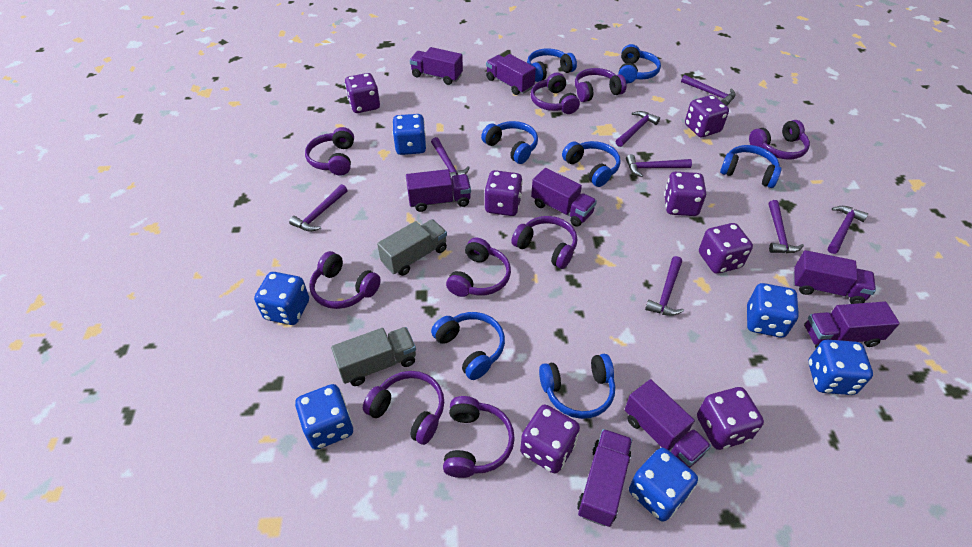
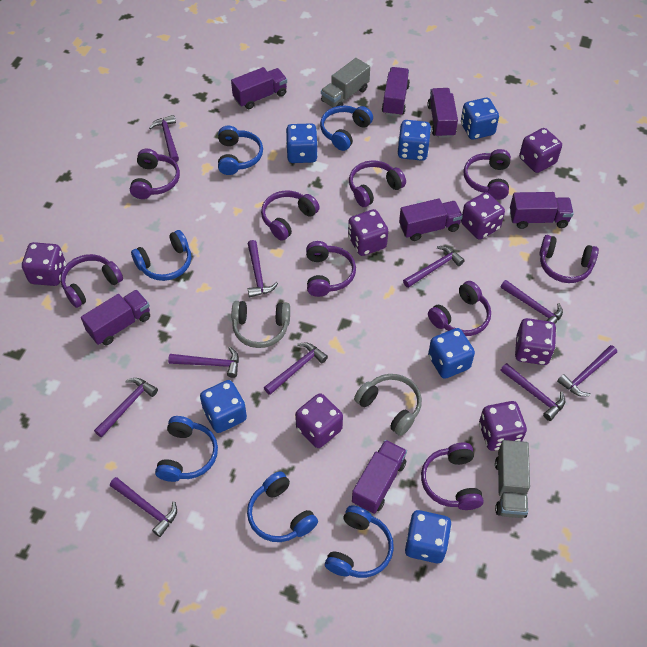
blue headphones: 7 -> 6
grey headphones: 0 -> 2
purple hammer: 8 -> 10
purple truck: 8 -> 7

